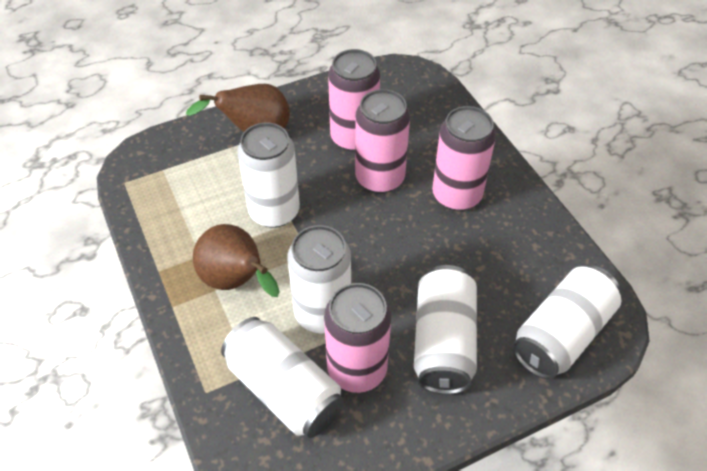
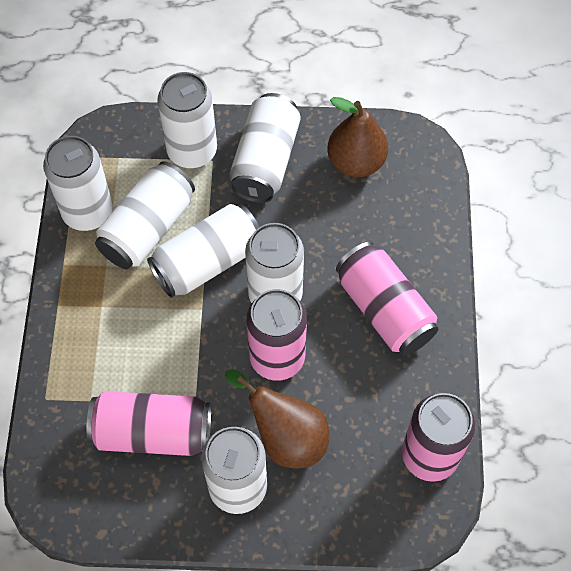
white can: 5 -> 7

